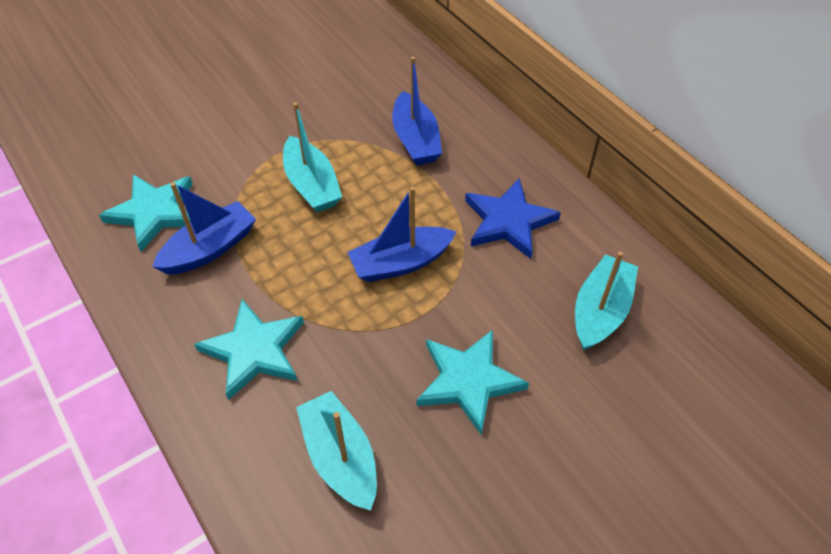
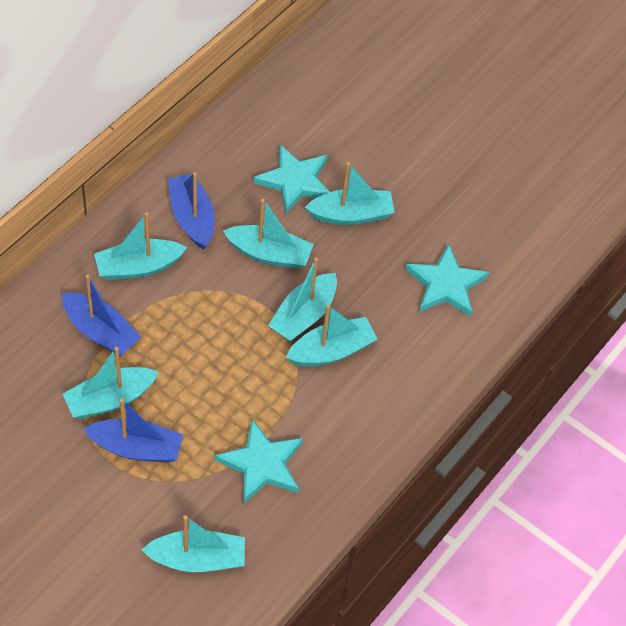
blue star: 1 -> 0
turquoise boat: 3 -> 7

